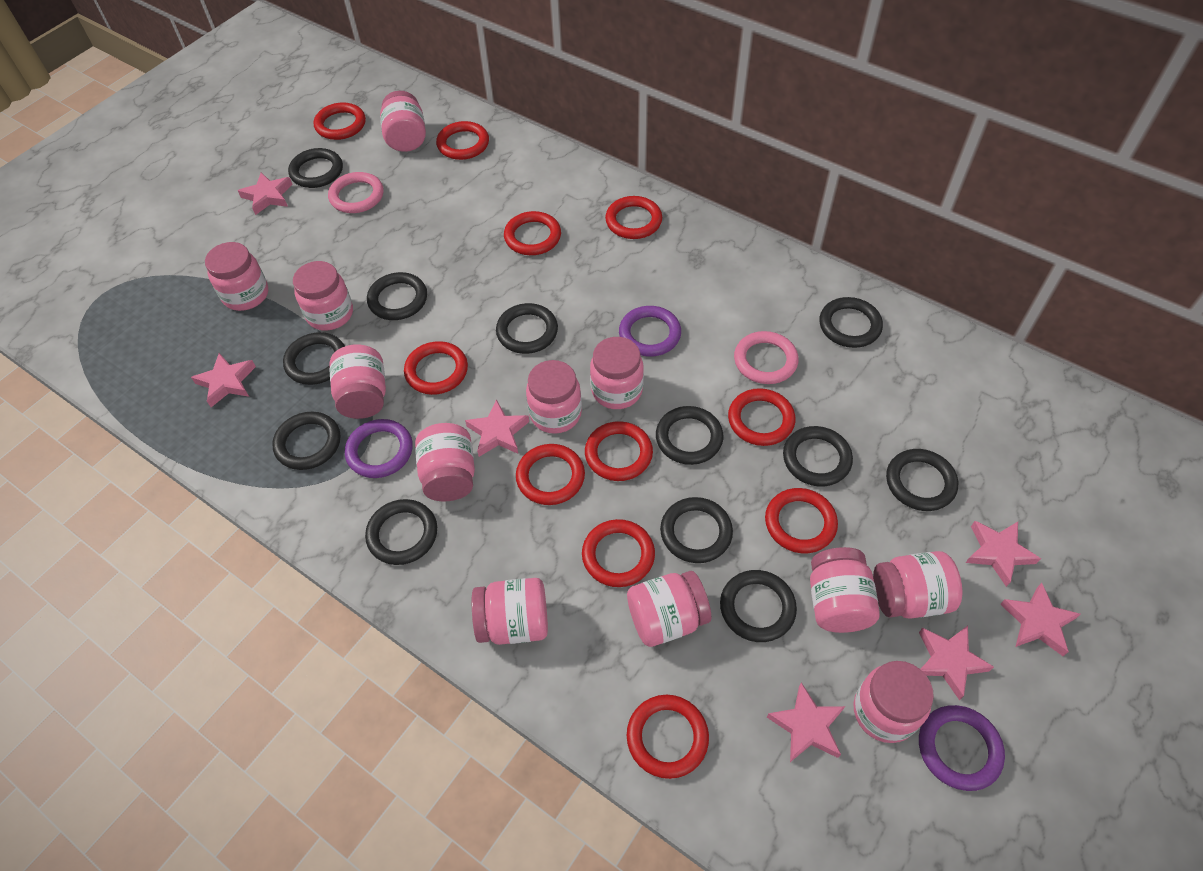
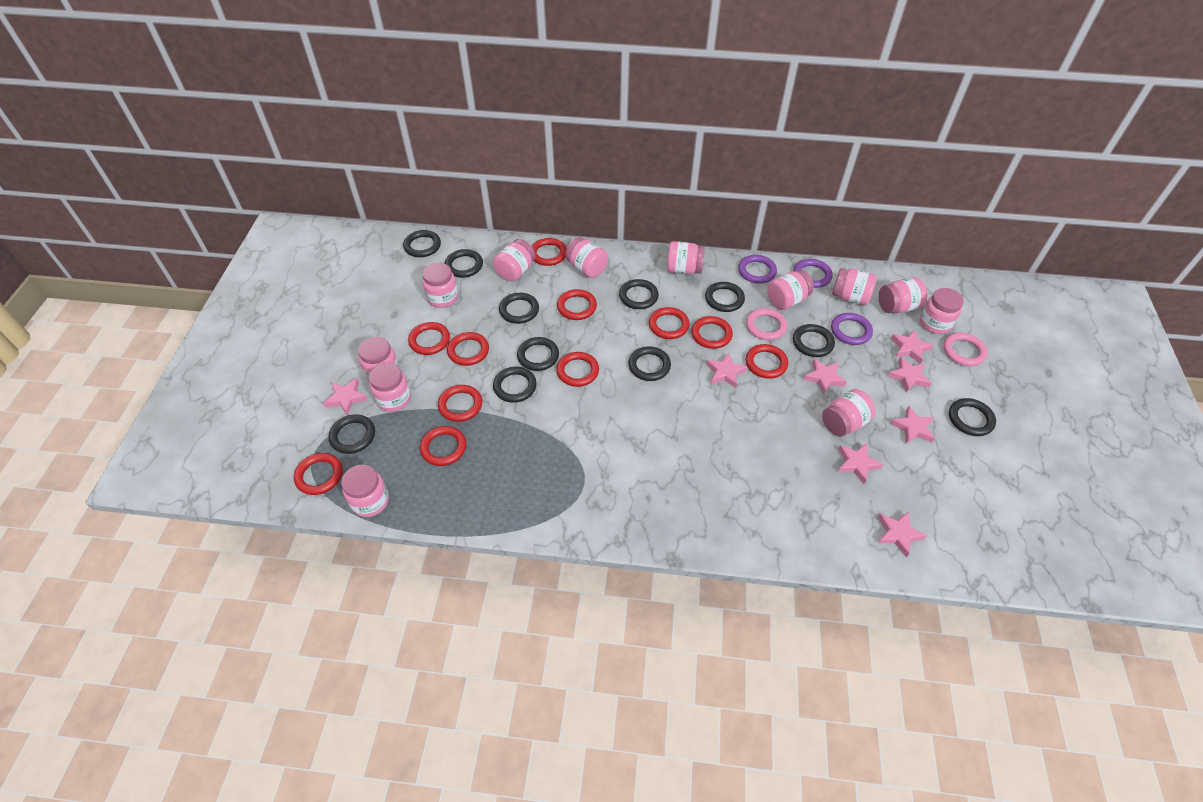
black ring: 12 -> 11
pink star: 7 -> 8

